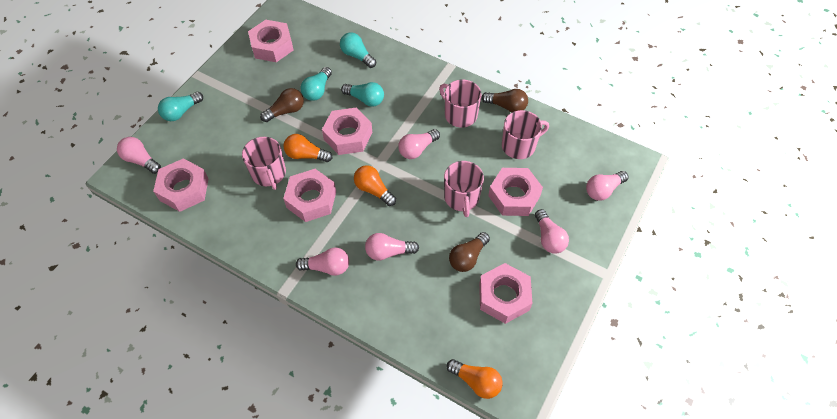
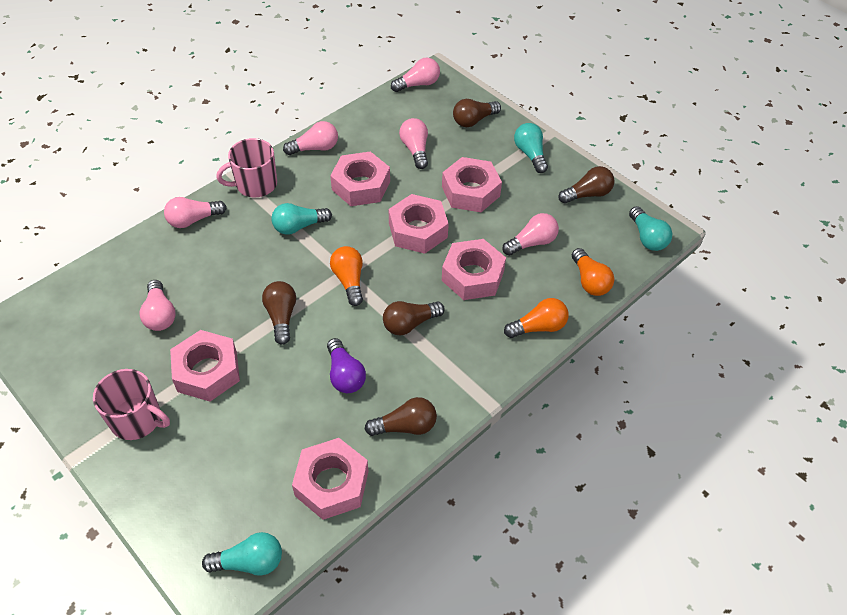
brown light bulb: 3 -> 5
pink mug: 4 -> 2
purple light bulb: 0 -> 1

